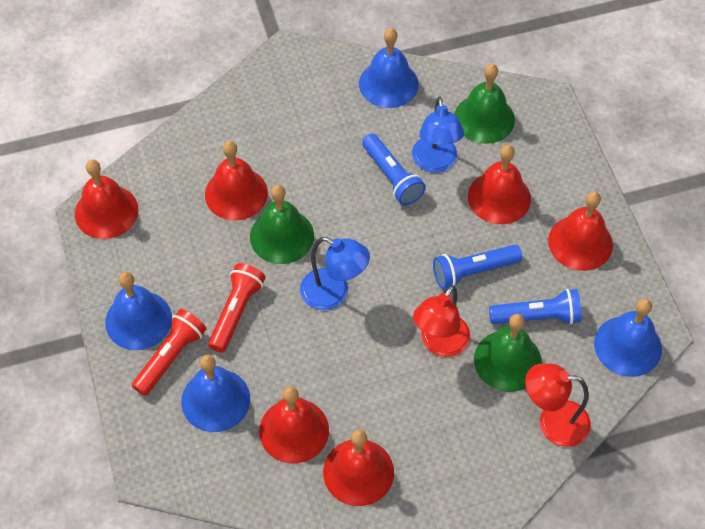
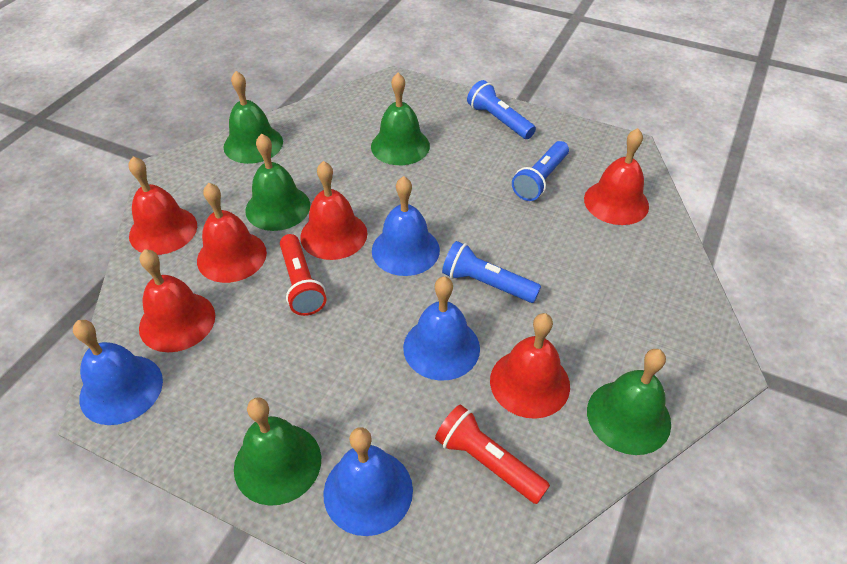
blue lamp: 2 -> 0
green bell: 3 -> 5
red lamp: 2 -> 0

